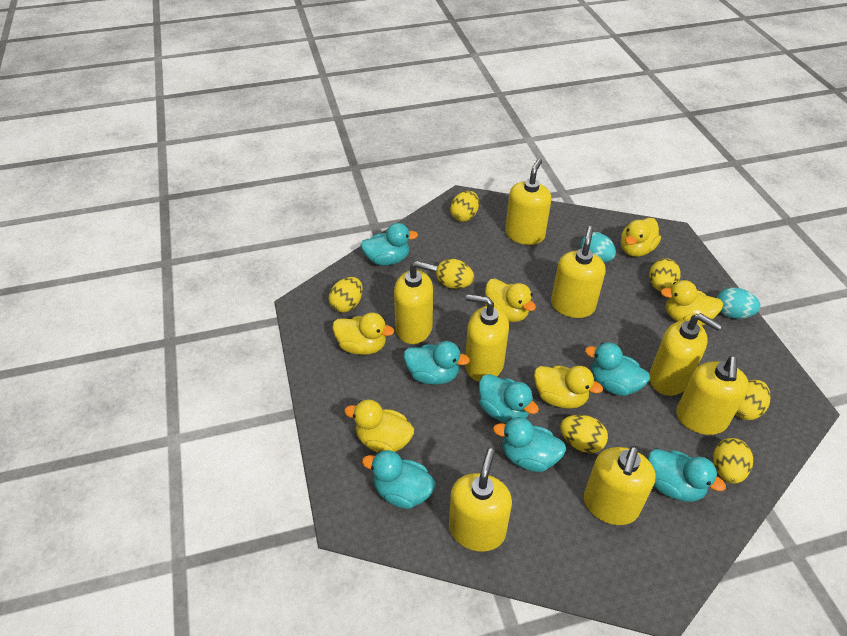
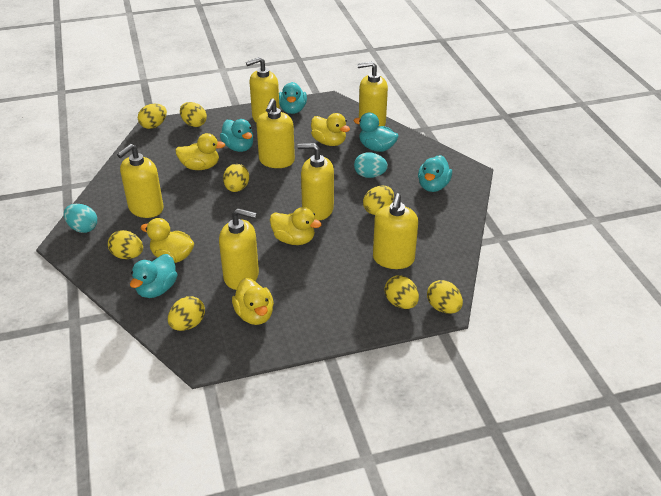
turquoise duck: 7 -> 5
yellow duck: 6 -> 5
yellow egg: 7 -> 8
yellow soap dispenser: 8 -> 7

